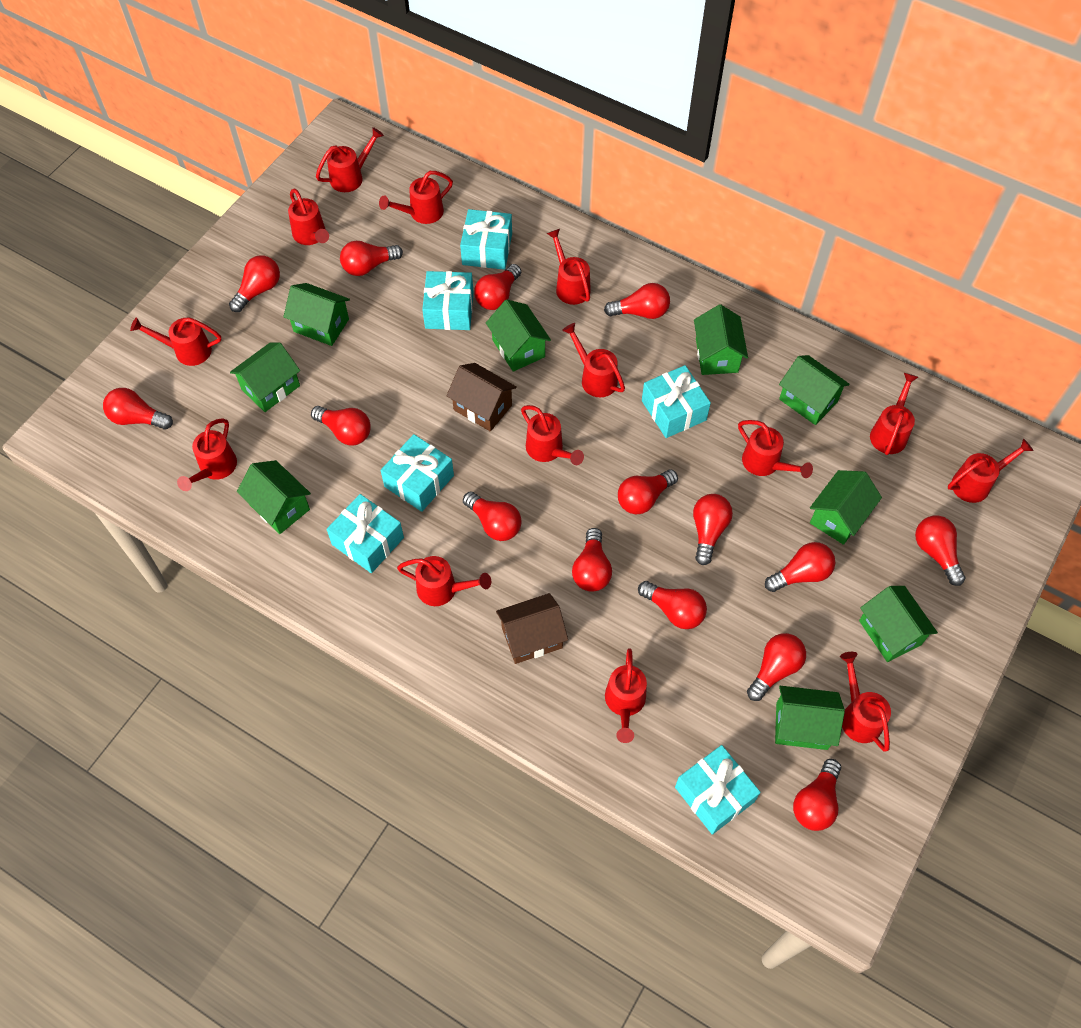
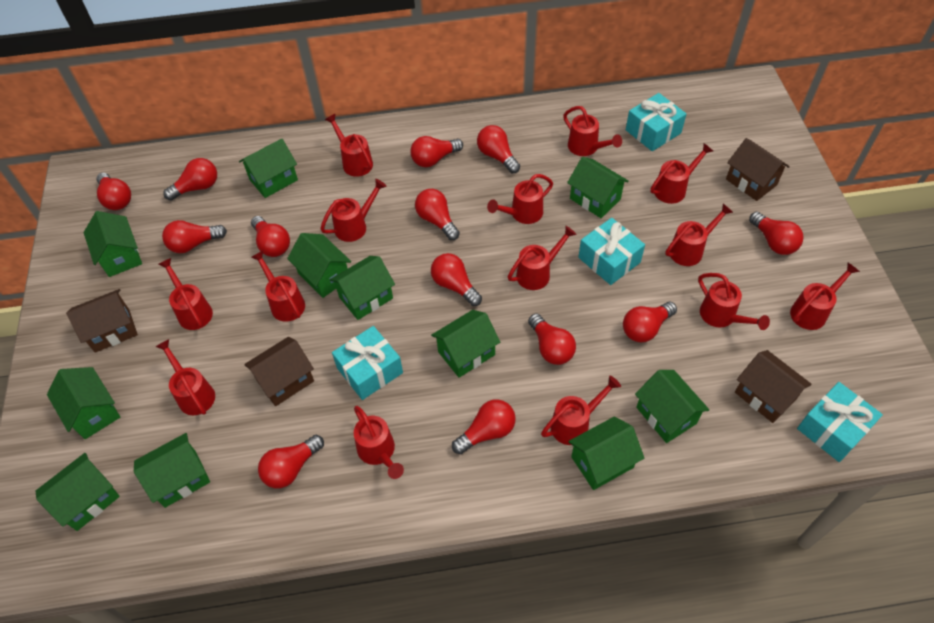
brown house: 2 -> 4
green house: 9 -> 11
red light bulb: 15 -> 13
turquoise gift: 6 -> 4

